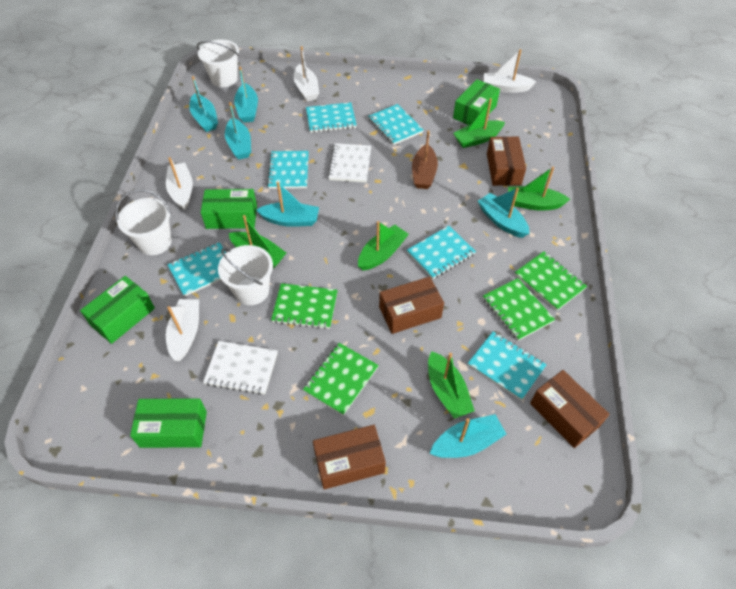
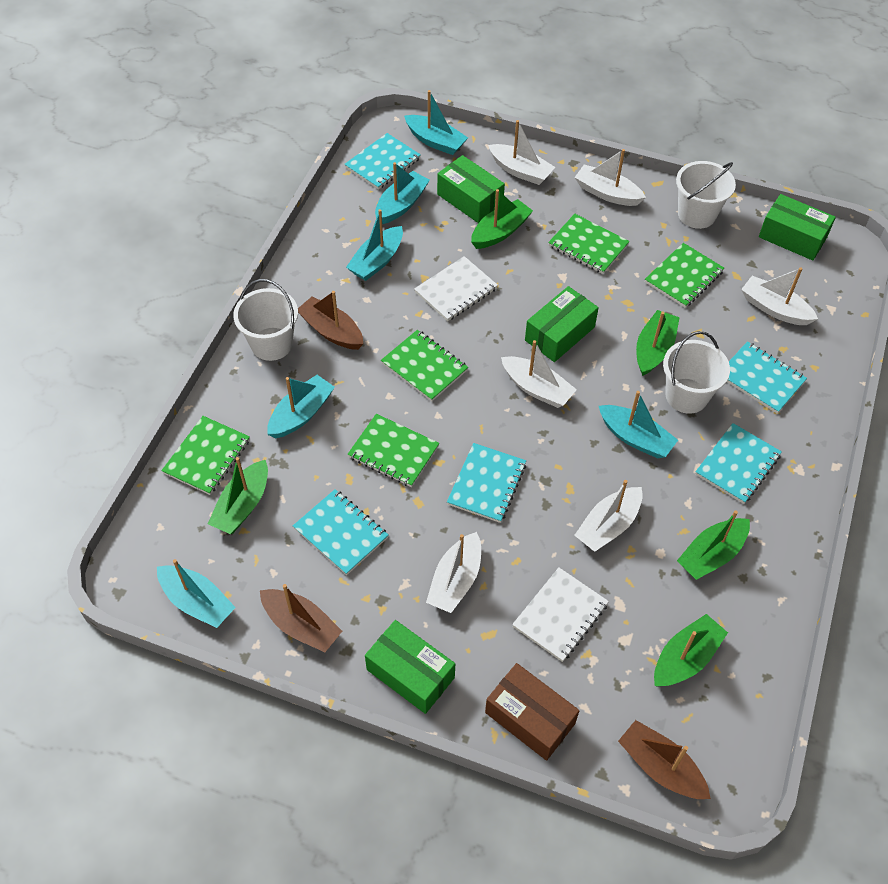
brown boat: 1 -> 3
brown box: 4 -> 1
green notebook: 4 -> 5
turquoise notebook: 6 -> 5
white boat: 4 -> 6

